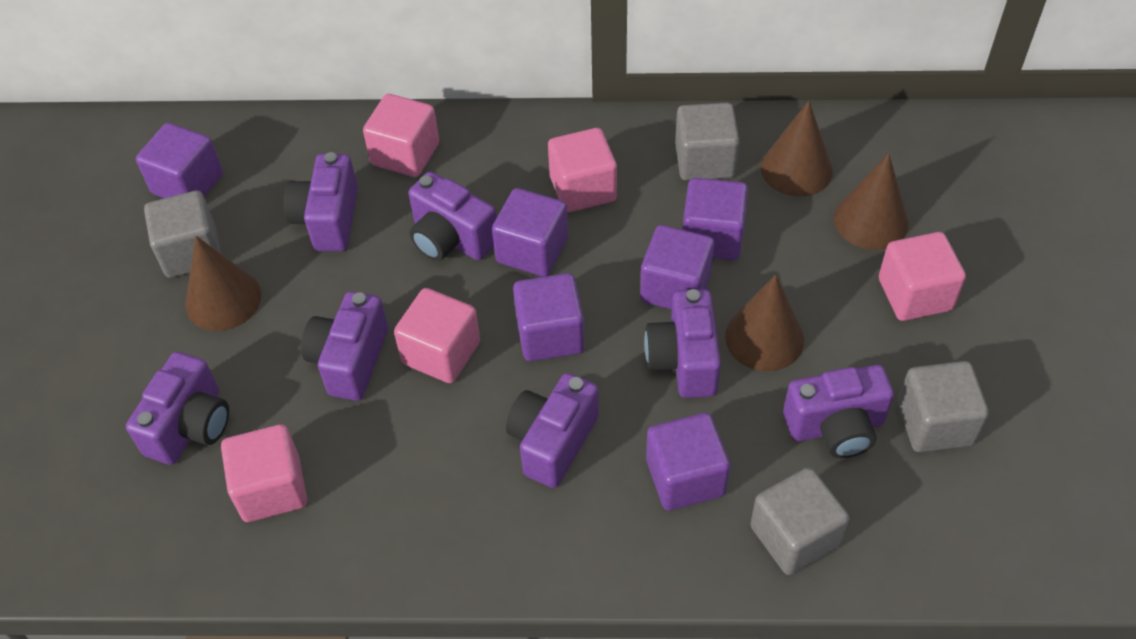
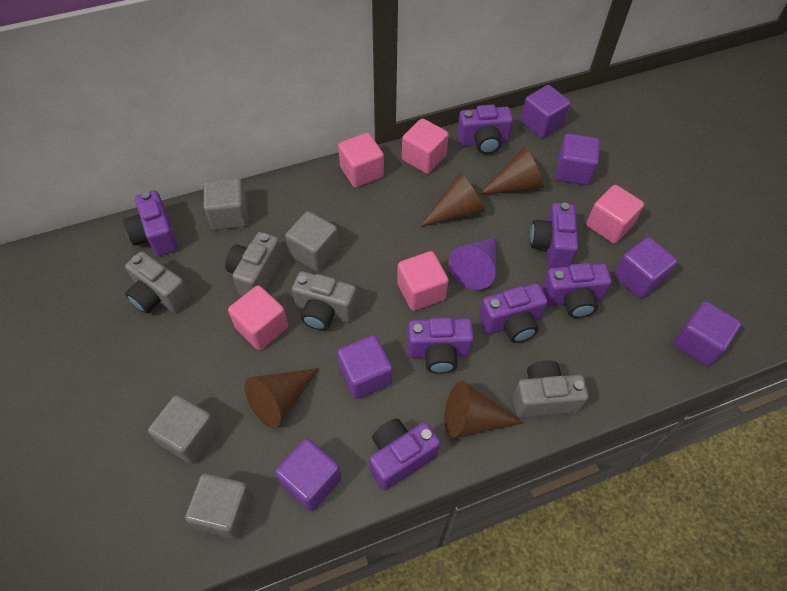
grey camera: 0 -> 4
purple cone: 0 -> 1

